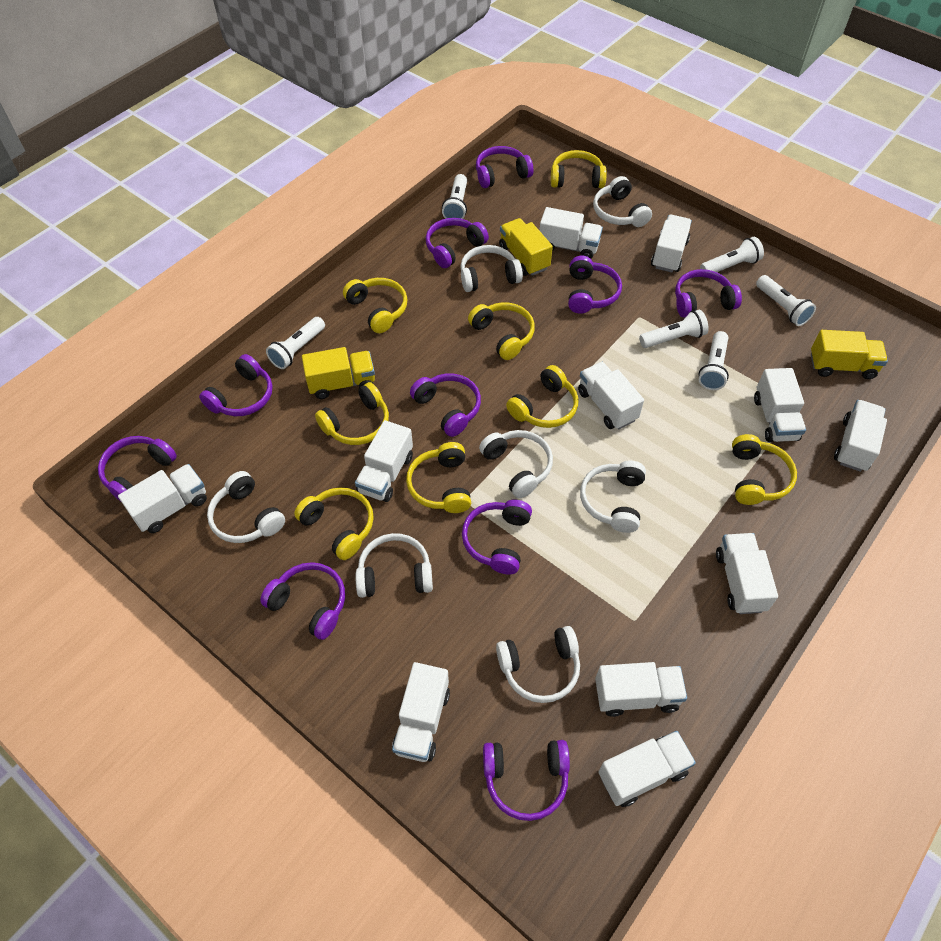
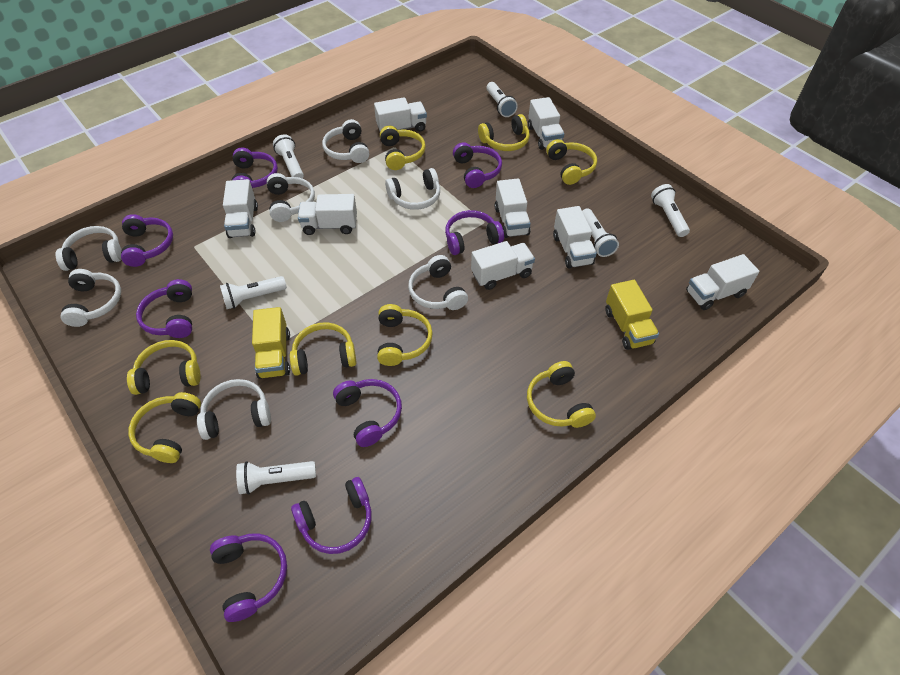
purple headphones: 10 -> 8
white truck: 11 -> 8
yellow truck: 3 -> 2

